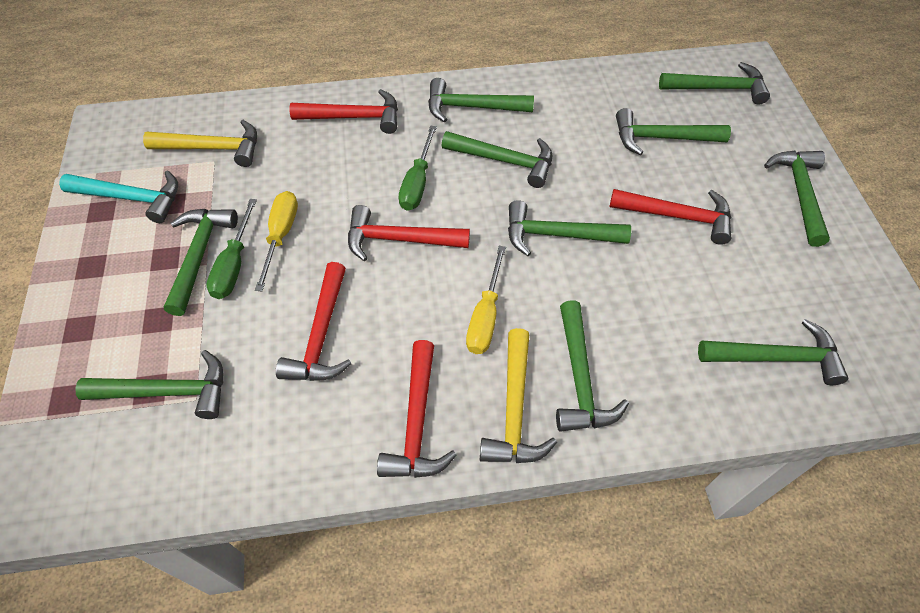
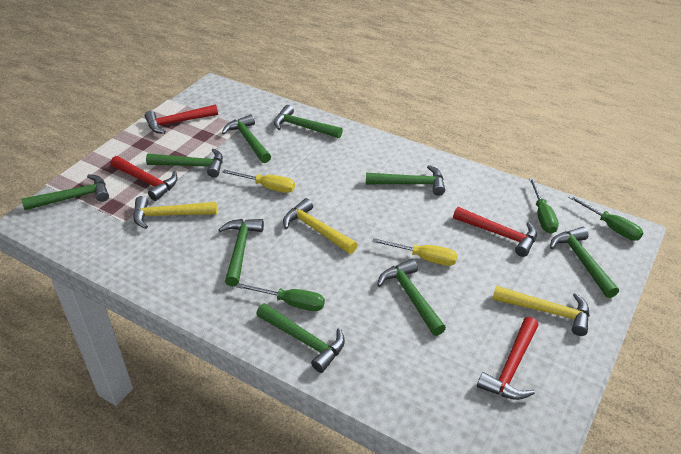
green hammer: 10 -> 9
green screwdriver: 2 -> 3
red hammer: 5 -> 4
turquoise hammer: 1 -> 0
yellow hammer: 2 -> 3

